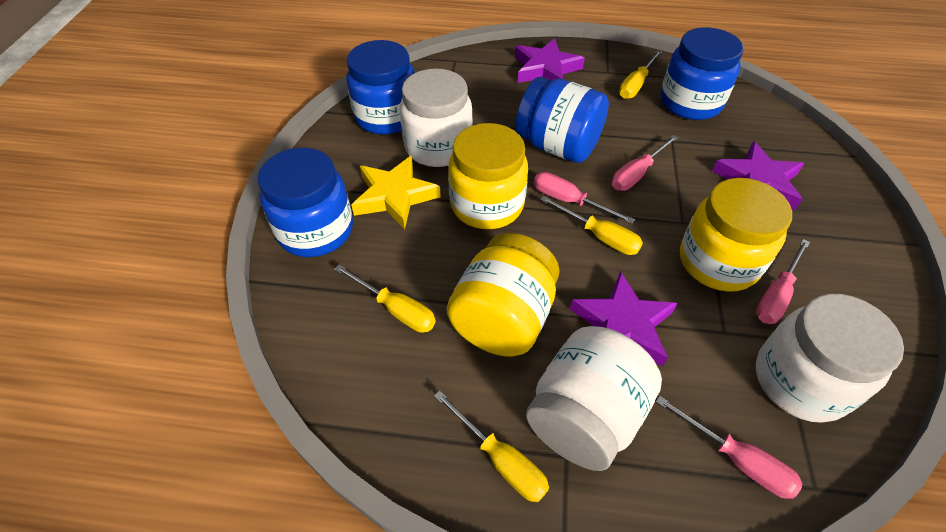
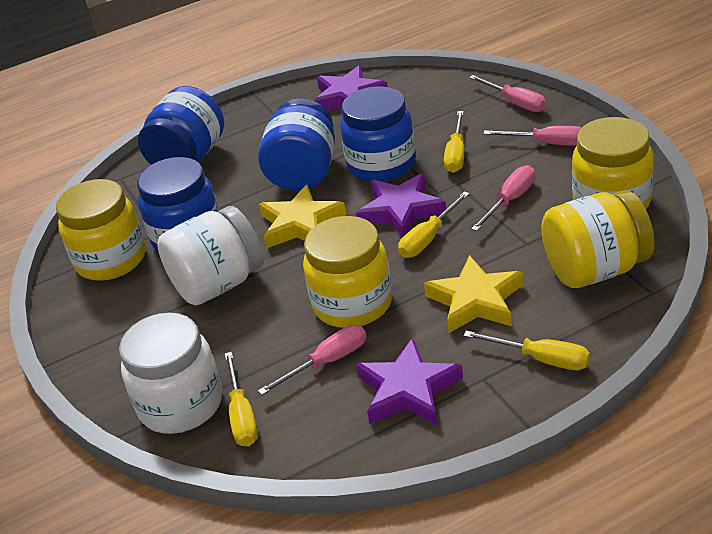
white jar: 3 -> 2
yellow jar: 3 -> 4
yellow star: 1 -> 2

